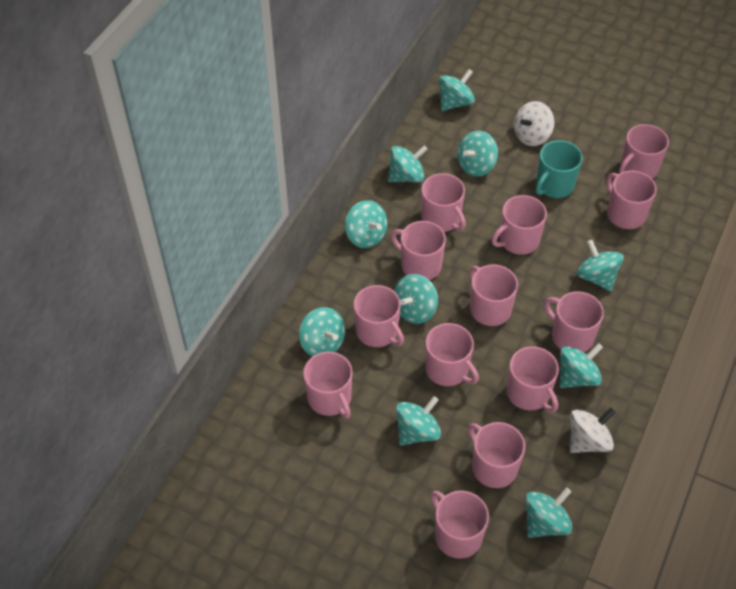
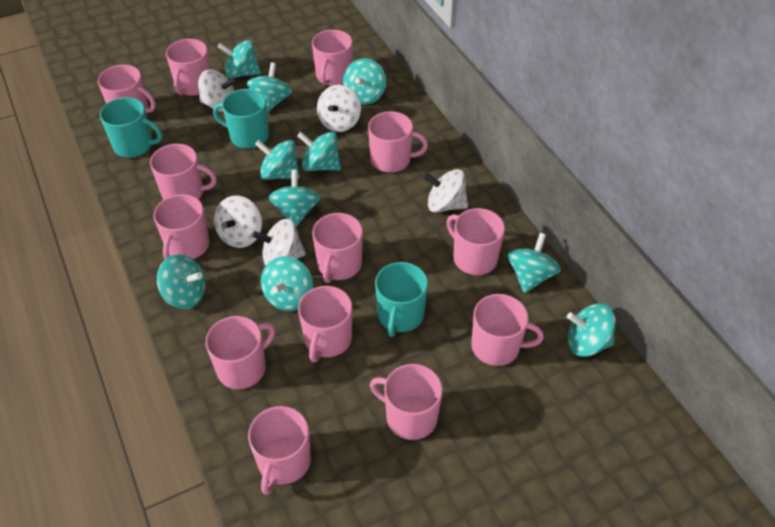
turquoise mug: 1 -> 3
white spinning top: 2 -> 5

